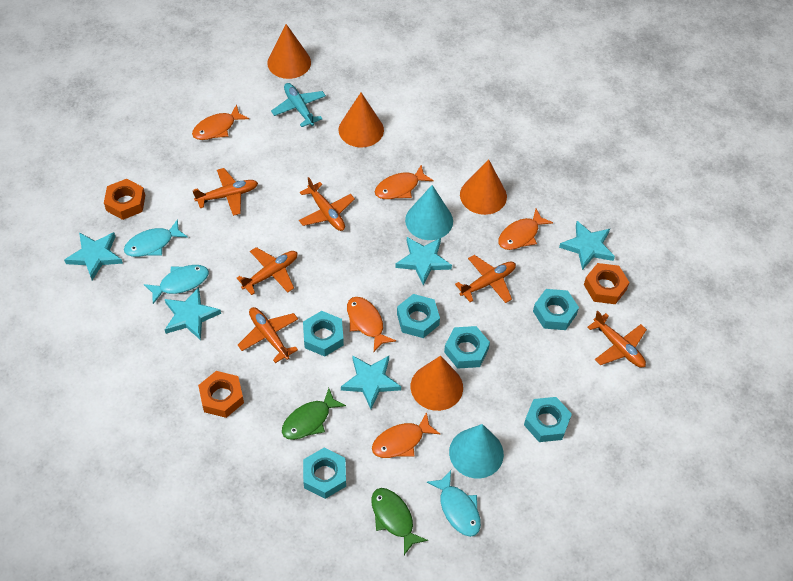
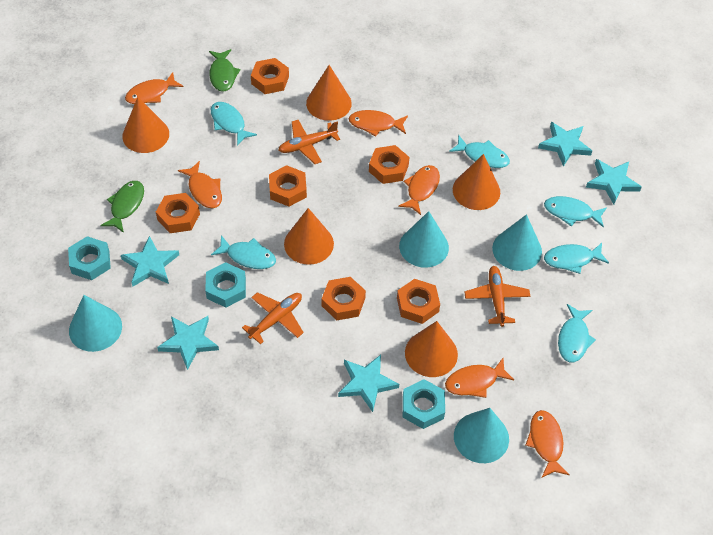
orange cone: 4 -> 5
orange fish: 5 -> 6
orange nut: 3 -> 6
orange plane: 6 -> 3
turquoise cone: 2 -> 4
turquoise fish: 3 -> 6
turquoise nut: 6 -> 3
turquoise plane: 1 -> 0

